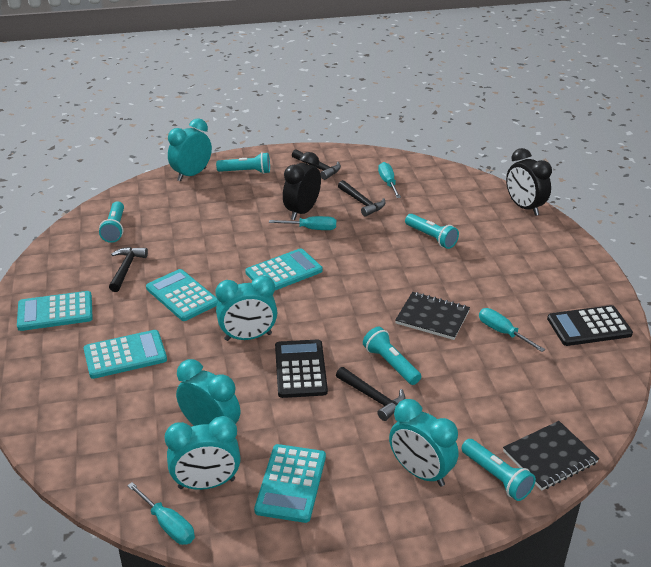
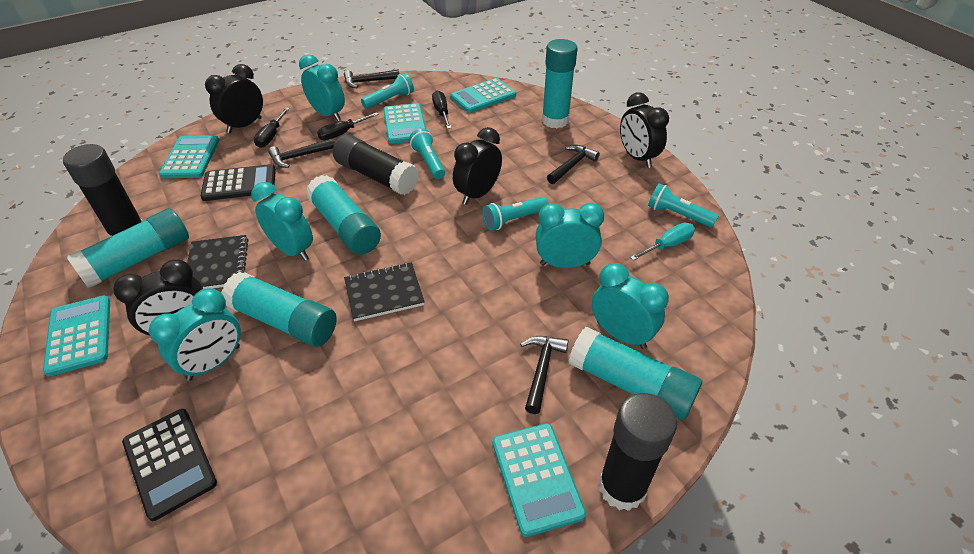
black clock: 2 -> 4
black glue stick: 0 -> 3
black screwdriver: 0 -> 3
turquoise flashlight: 5 -> 4
turquoise glue stick: 0 -> 5
turquoise screwdriver: 4 -> 1

